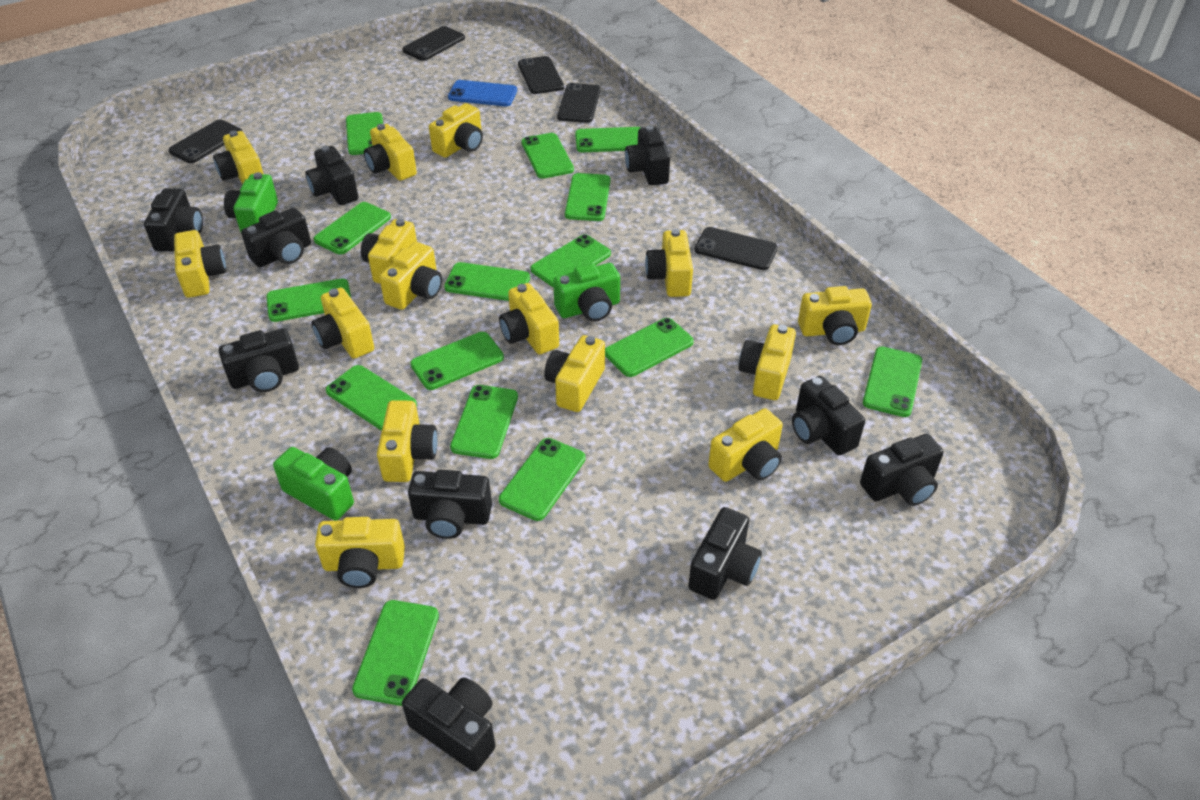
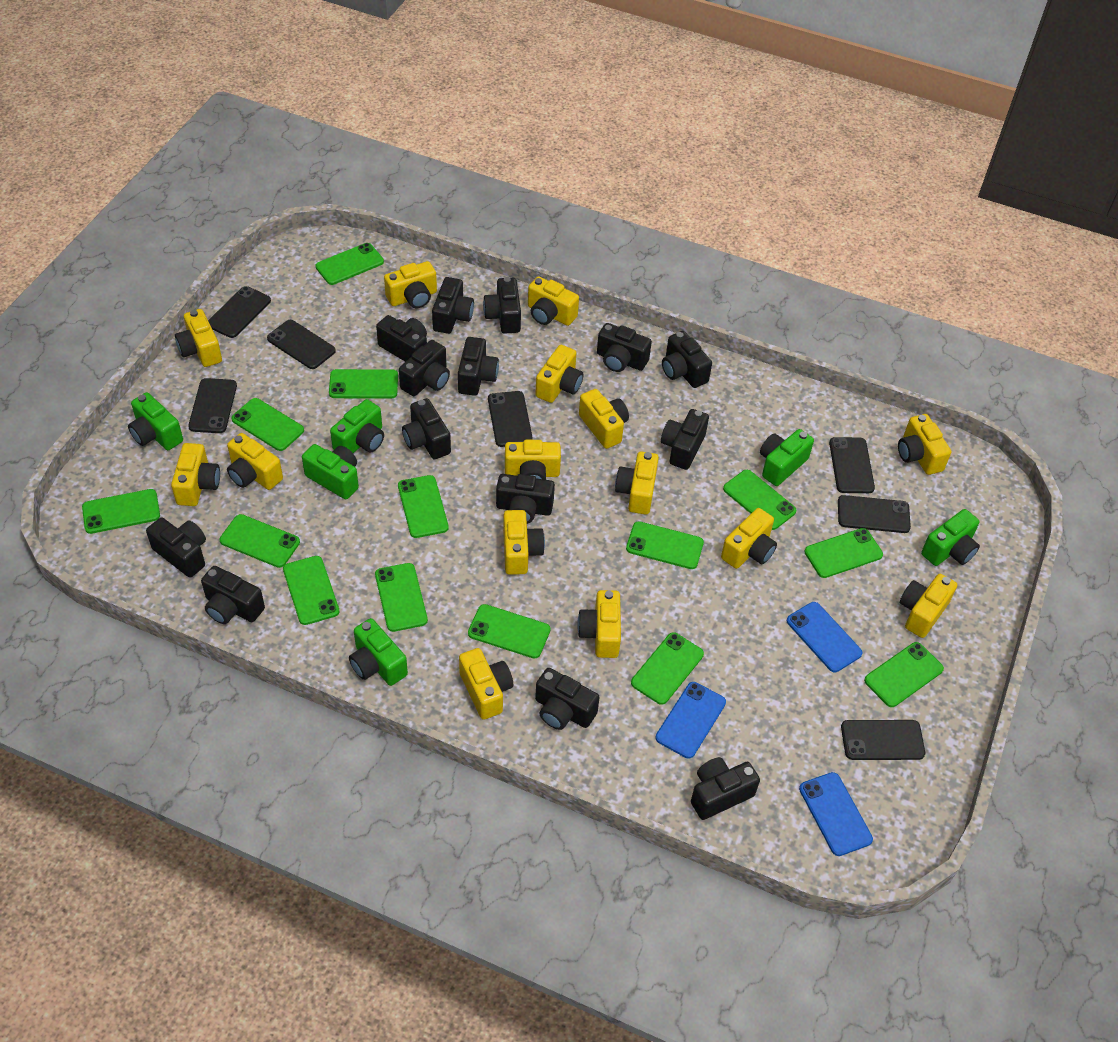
black camera: 10 -> 14
black phone: 5 -> 7
blue phone: 1 -> 3
green camera: 3 -> 6
green phone: 15 -> 14

